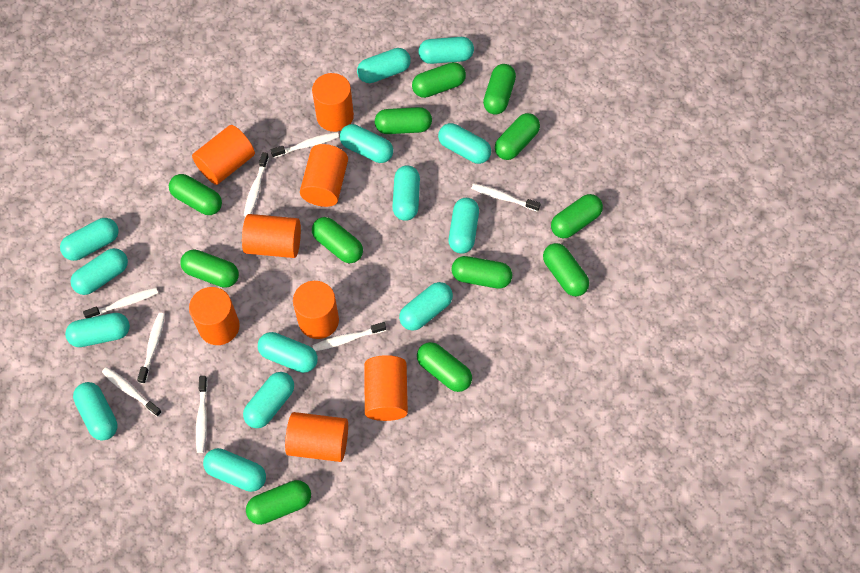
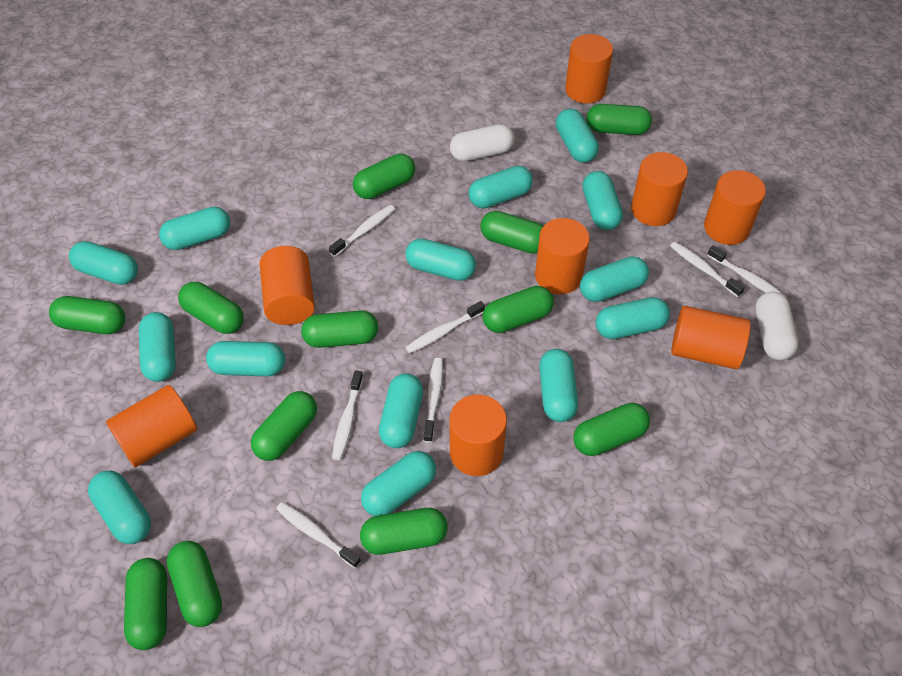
white capsule: 0 -> 2
white toothbrush: 8 -> 7

